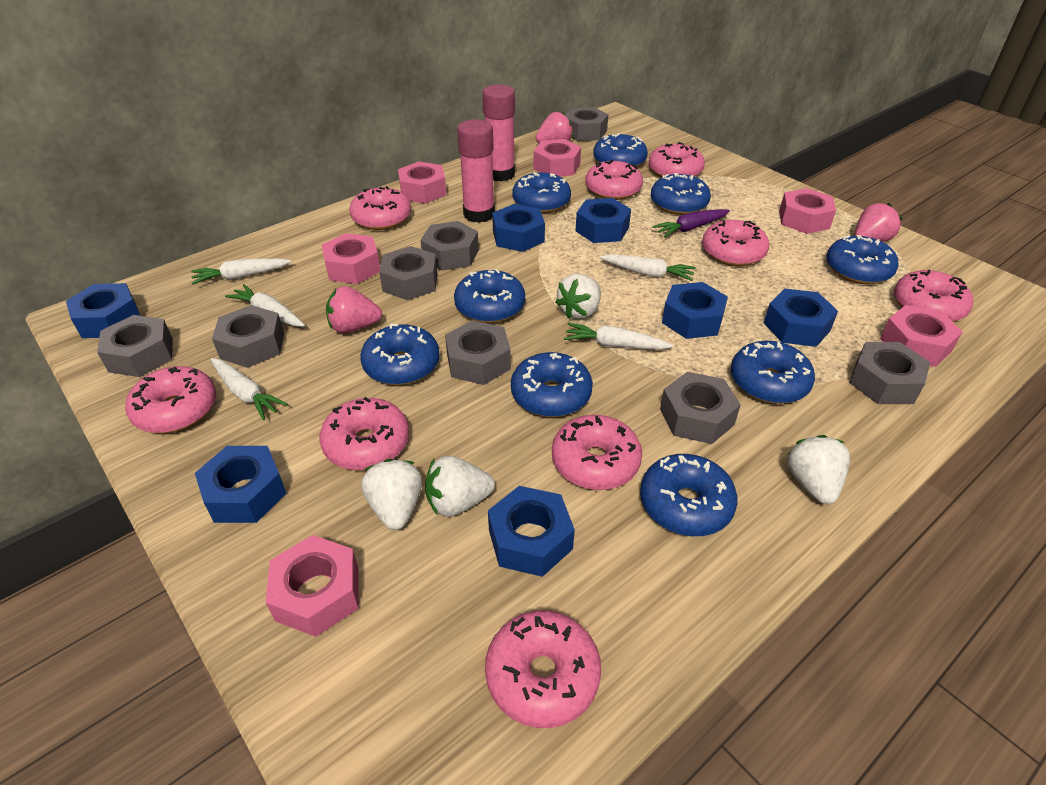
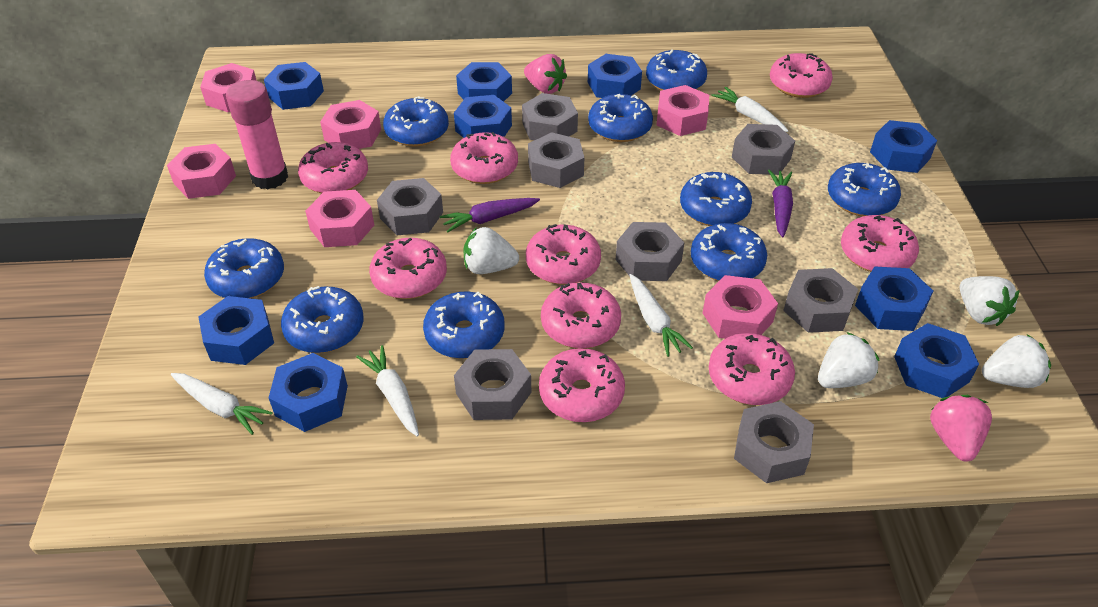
blue nut: 7 -> 9
pink glue stick: 2 -> 1
pink strawberry: 3 -> 2
purple carrot: 1 -> 2
white carrot: 5 -> 4

